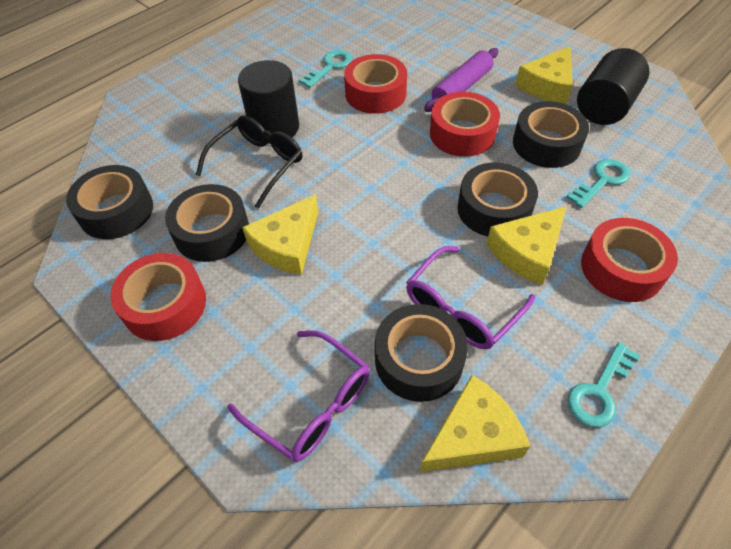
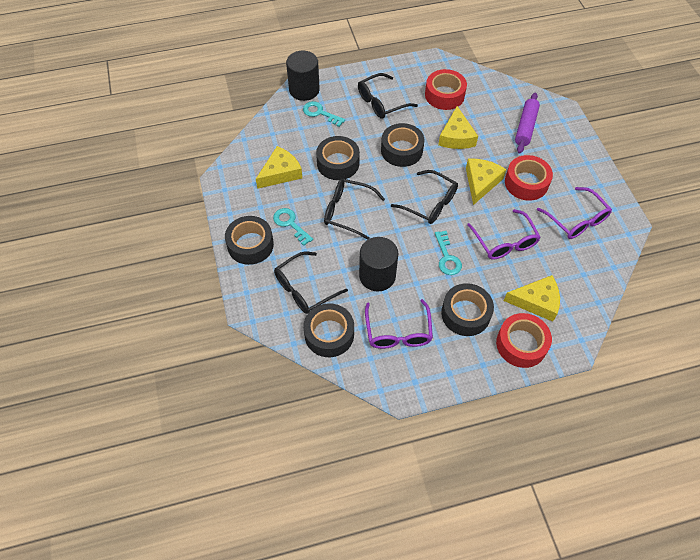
black glasses: 1 -> 4
purple glasses: 2 -> 3
red tape: 4 -> 3

